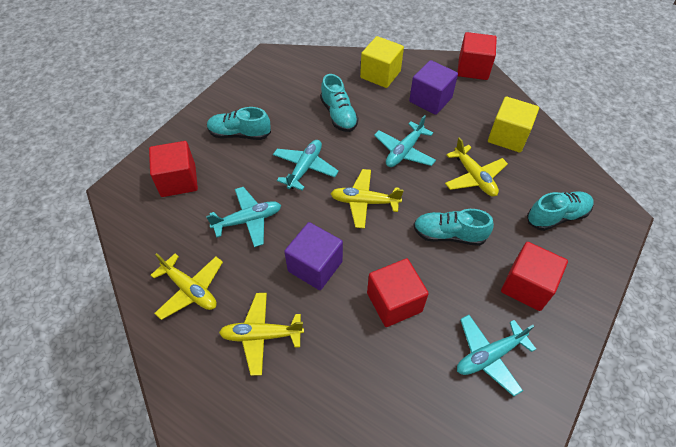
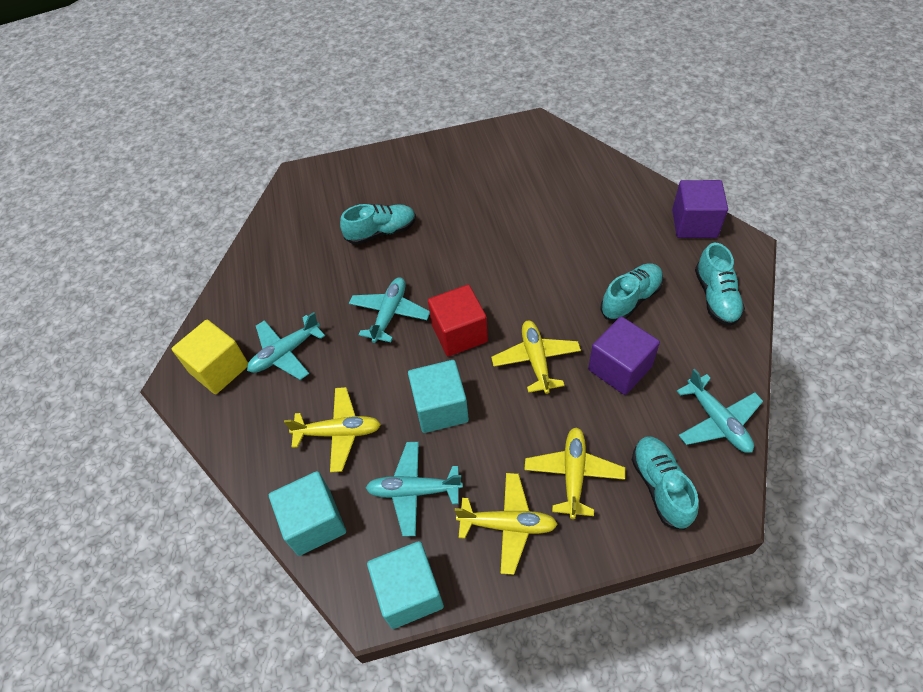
red cube: 4 -> 1
turquoise cube: 0 -> 3
yellow cube: 2 -> 1

